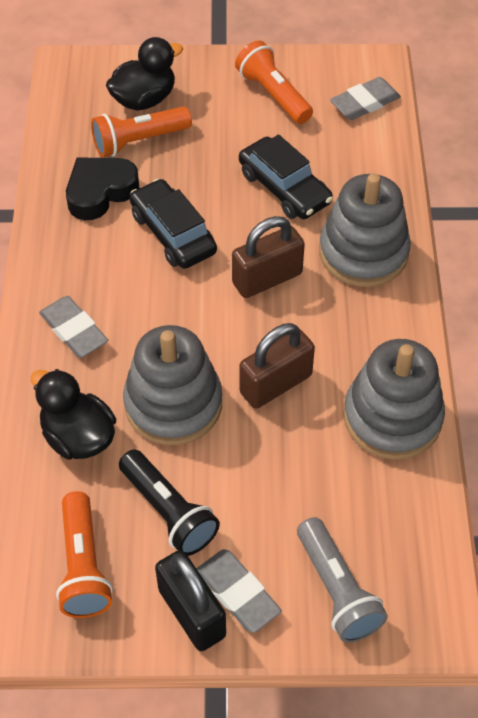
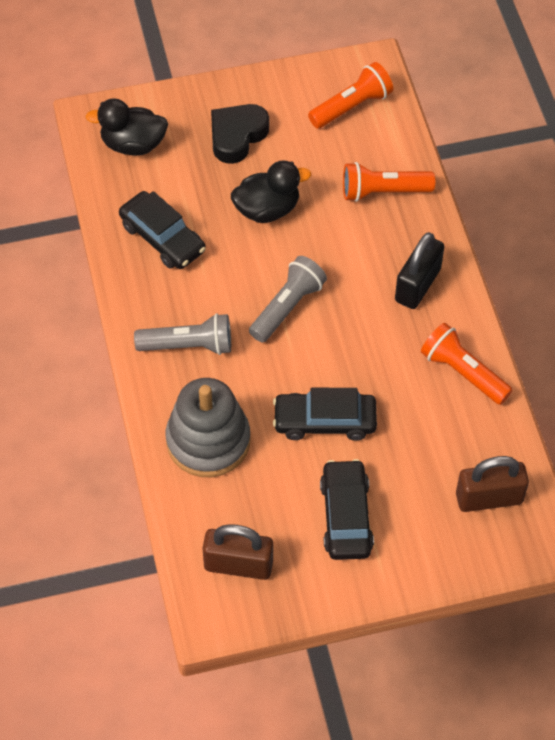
black car: 2 -> 3
black flashlight: 1 -> 0
grey eraser: 3 -> 0
grey flashlight: 1 -> 2
grey stacking toy: 3 -> 1

